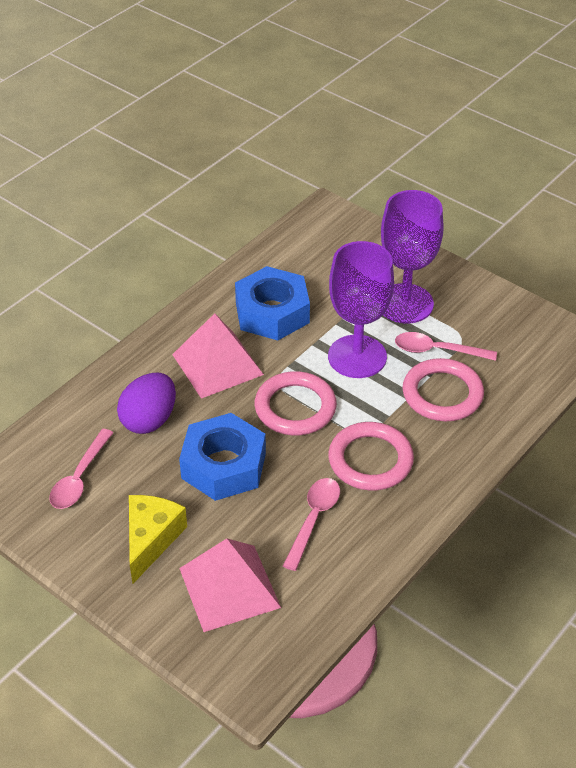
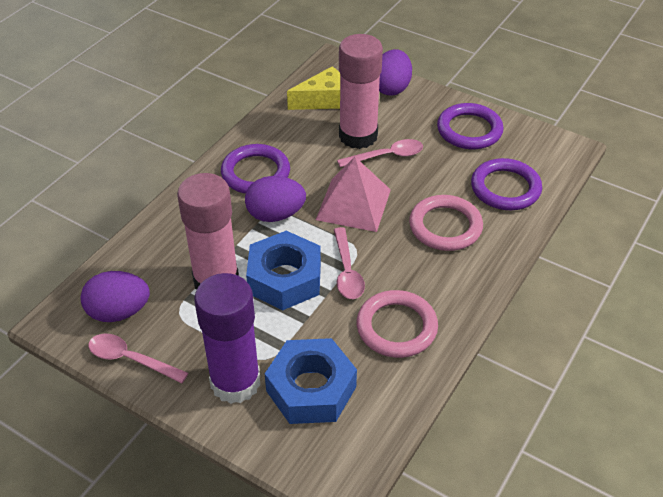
pink glue stick: 0 -> 2
pink pyramid: 2 -> 1
pink ring: 3 -> 2
purple egg: 1 -> 3
purple glue stick: 0 -> 1
purple goblet: 2 -> 0
purple ring: 0 -> 3

